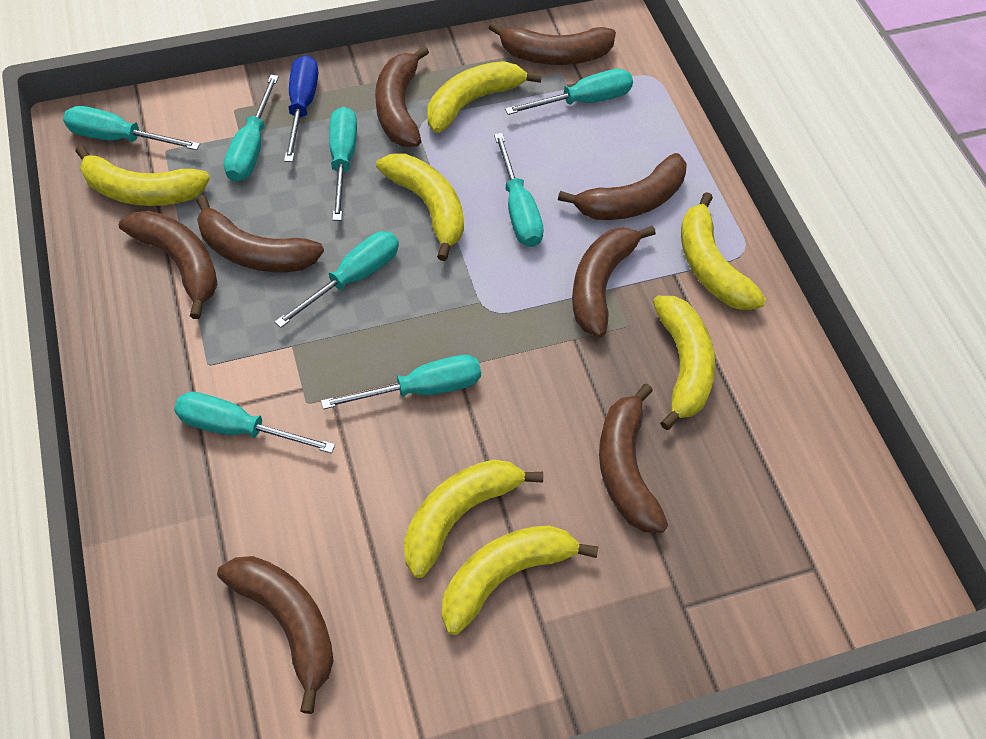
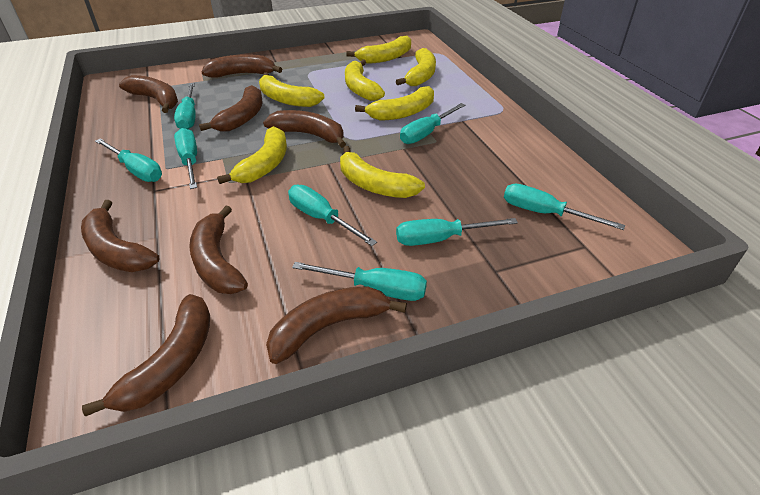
blue screwdriver: 1 -> 0

